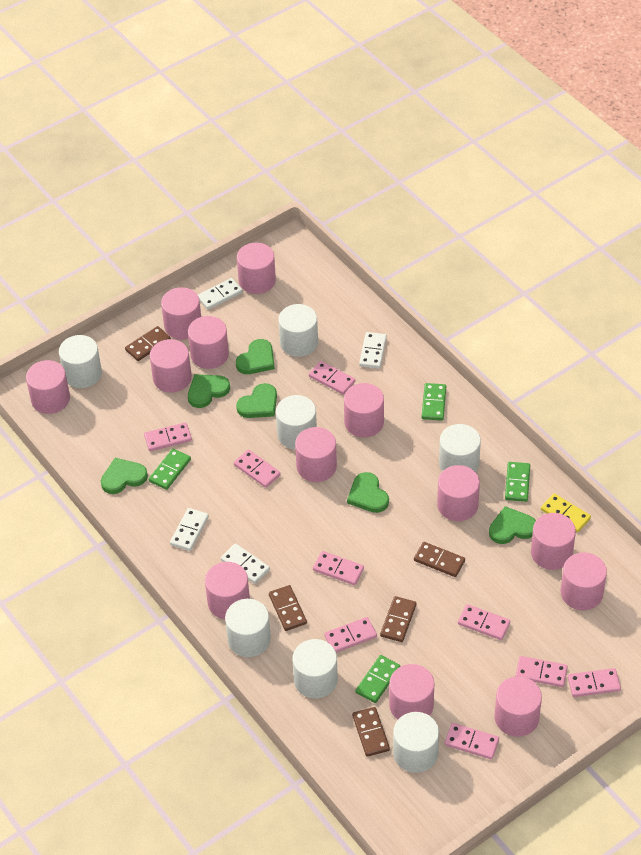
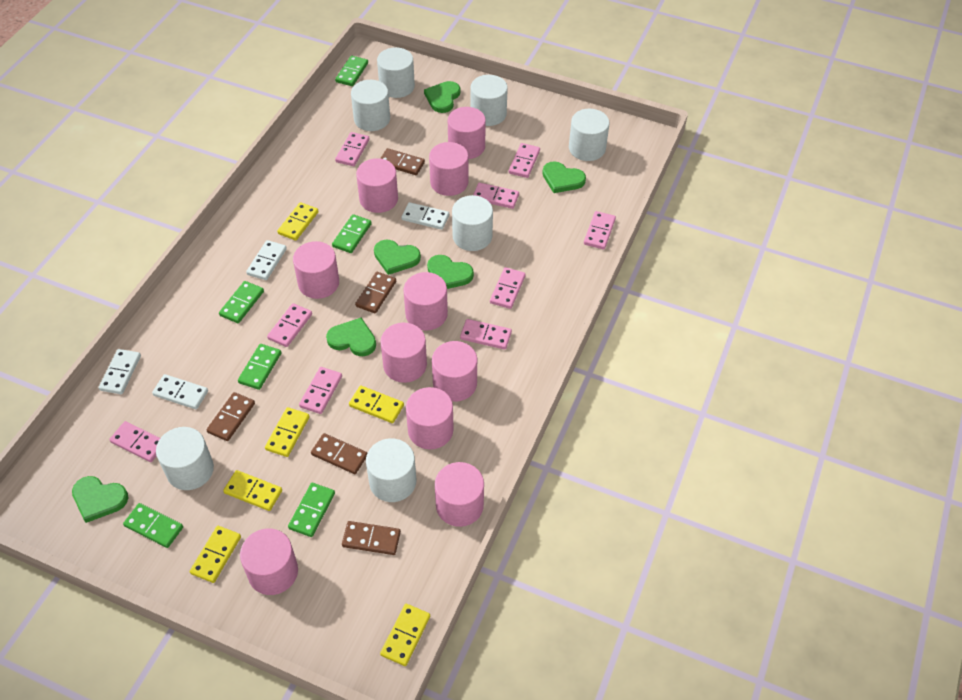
green domino: 4 -> 6
pink cylinder: 13 -> 10
yellow domino: 1 -> 6

